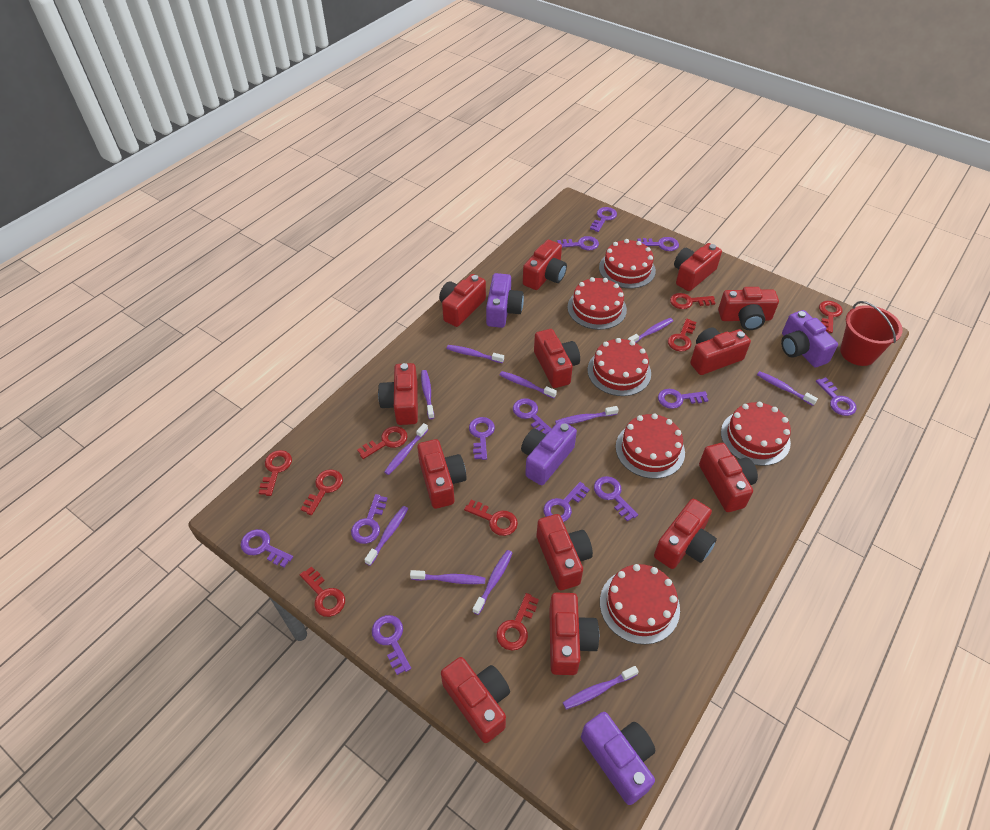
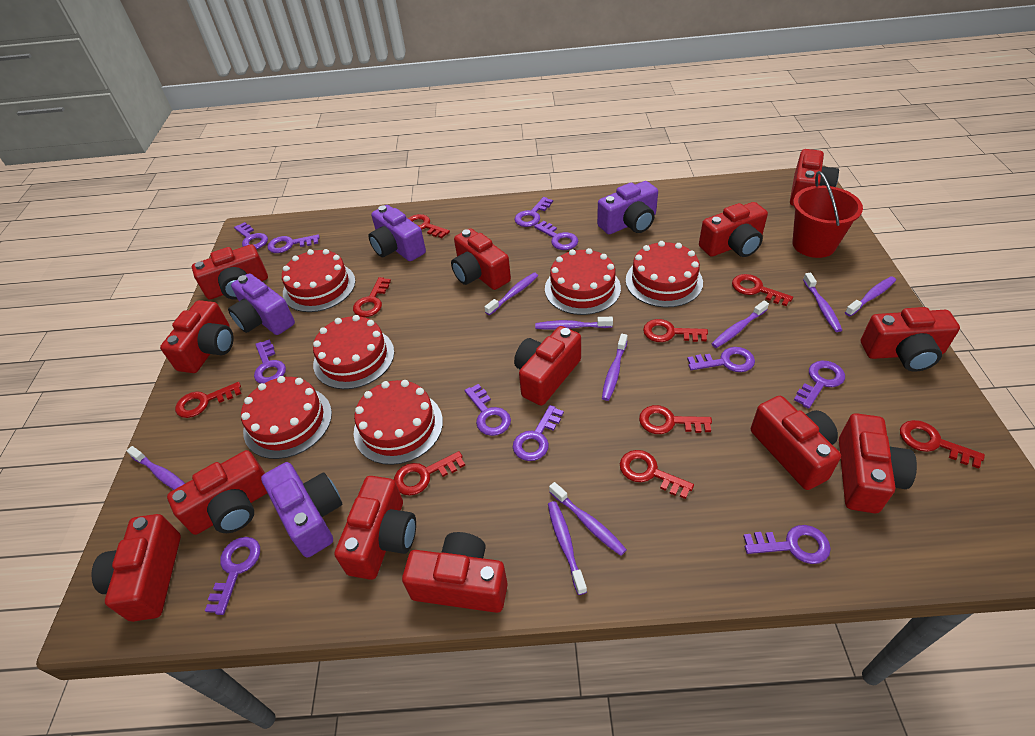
purple key: 12 -> 11
purple toothbrush: 11 -> 9

